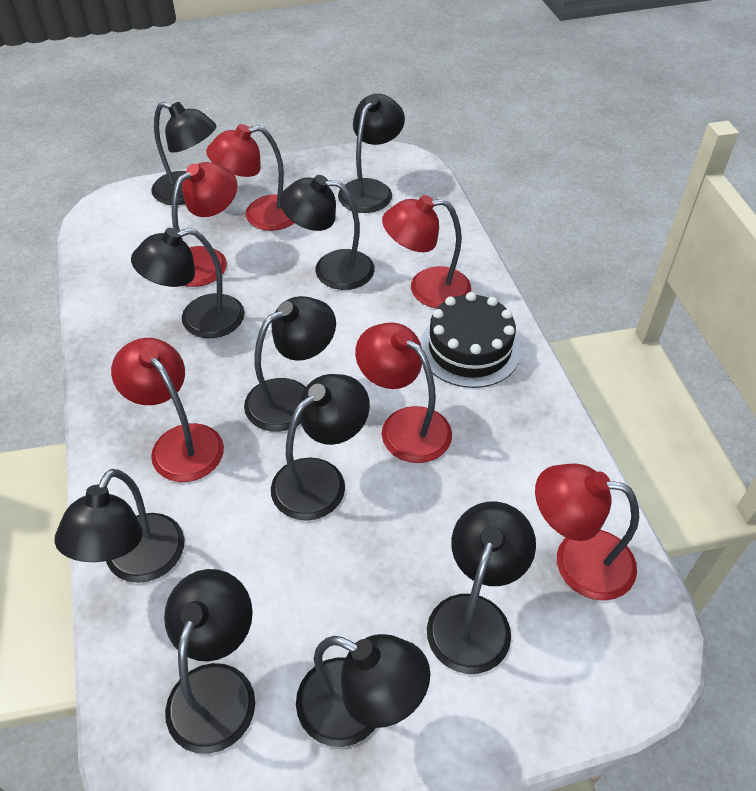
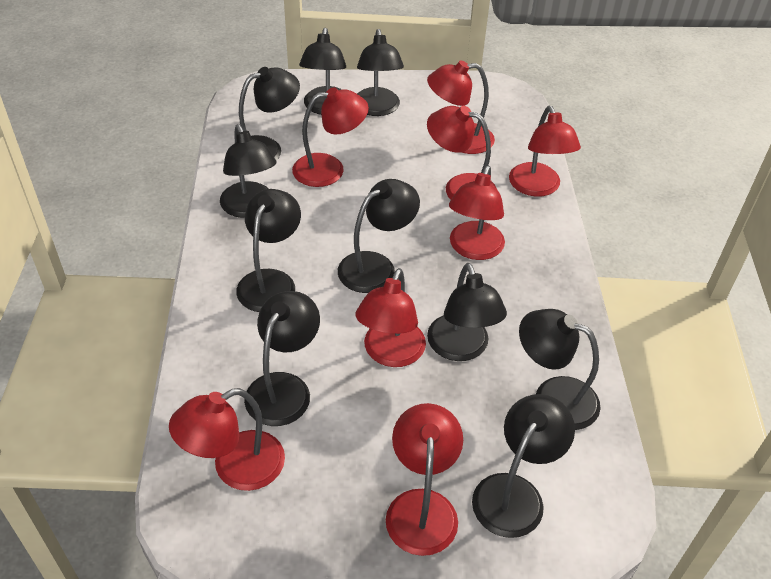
black cake: 1 -> 0
red lamp: 6 -> 8

